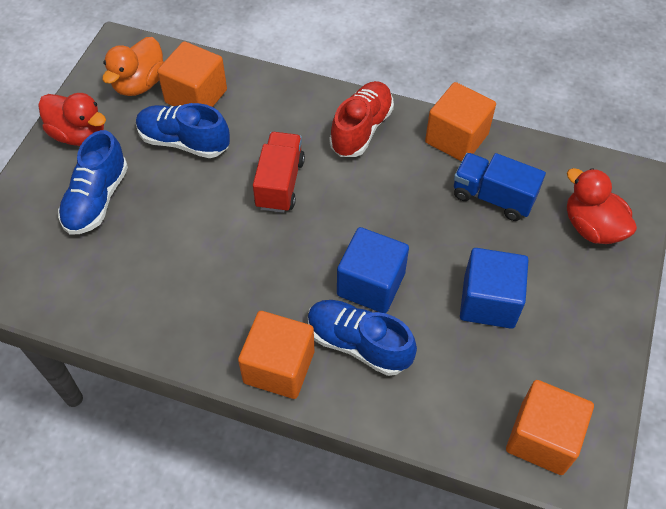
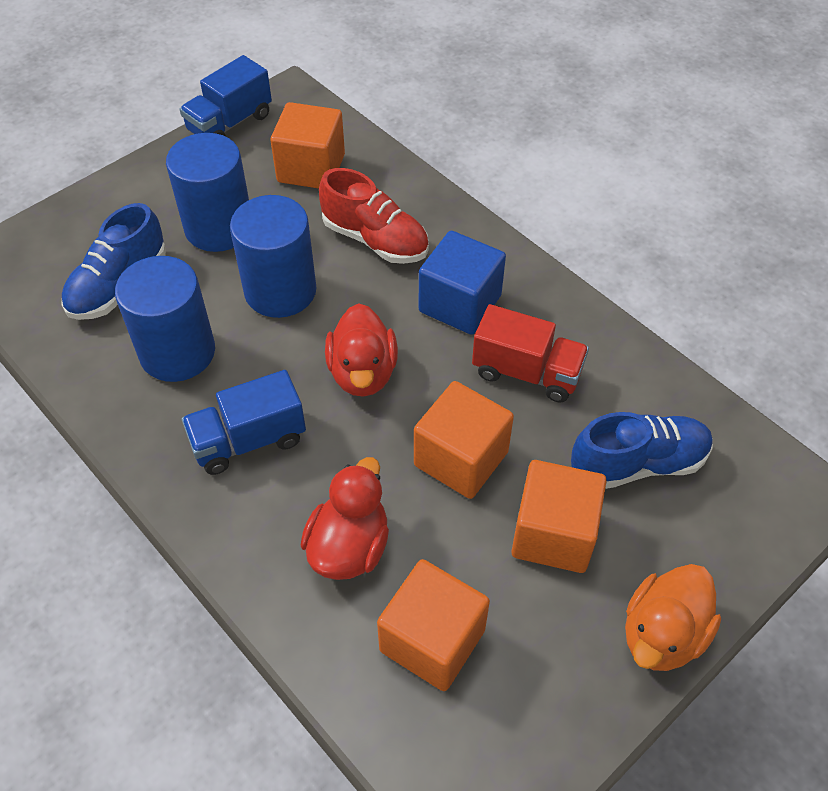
blue cube: 2 -> 1
blue cylinder: 0 -> 3
blue shoe: 3 -> 2
blue truck: 1 -> 2

